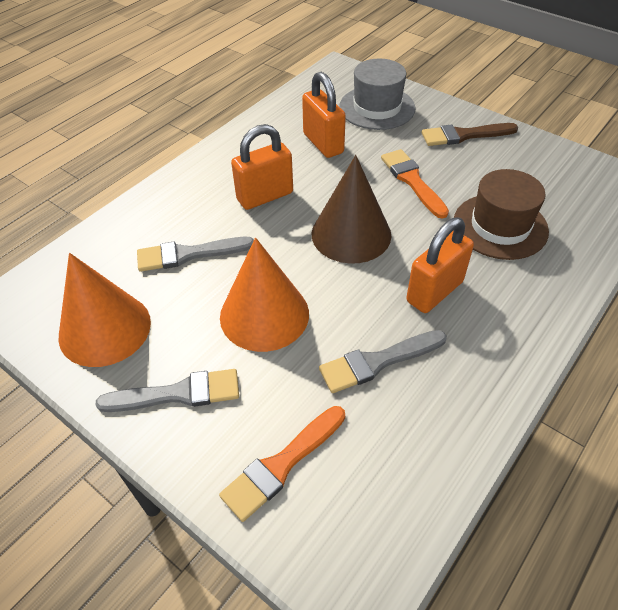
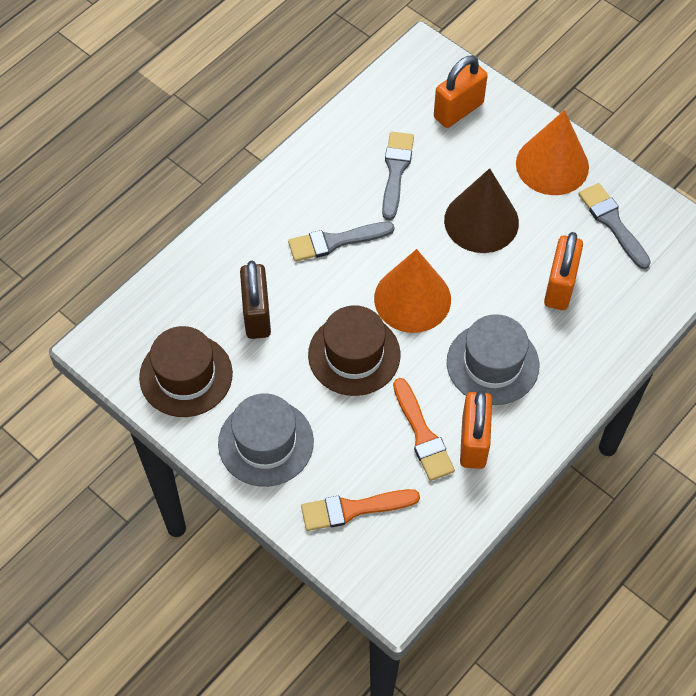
brown brush: 1 -> 0
brown hat: 1 -> 2
brown padlock: 0 -> 1
grey hat: 1 -> 2

